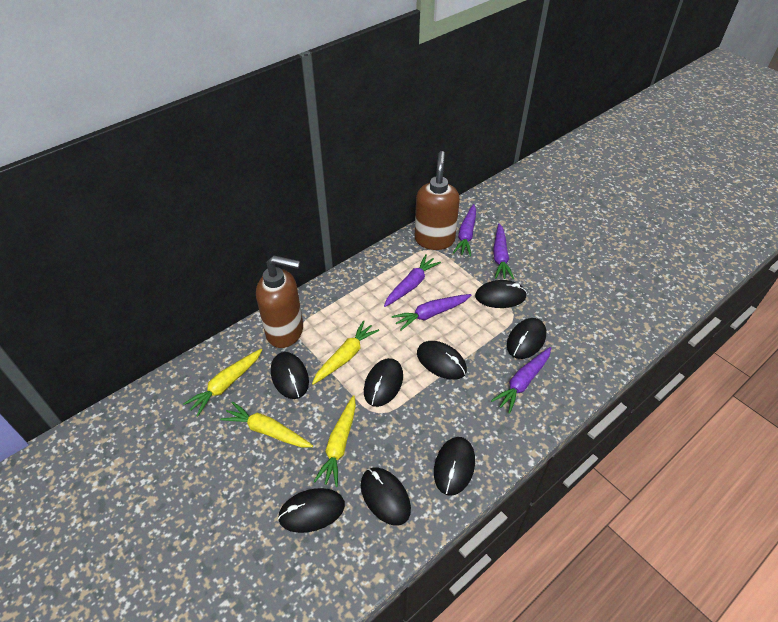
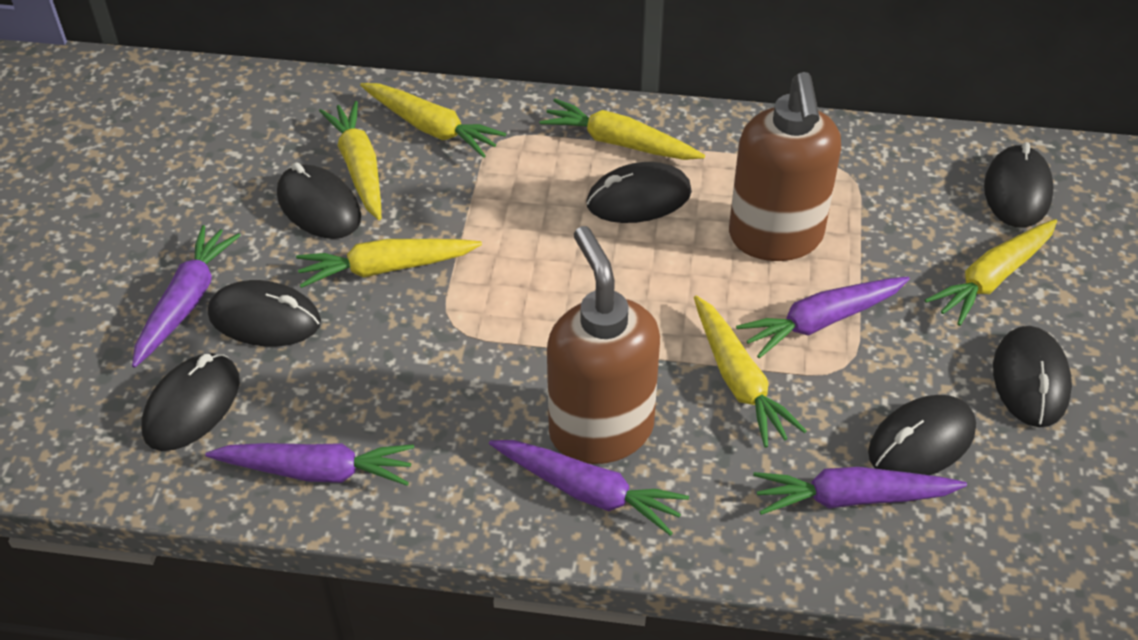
black mouse: 8 -> 7
yellow carrot: 4 -> 6

